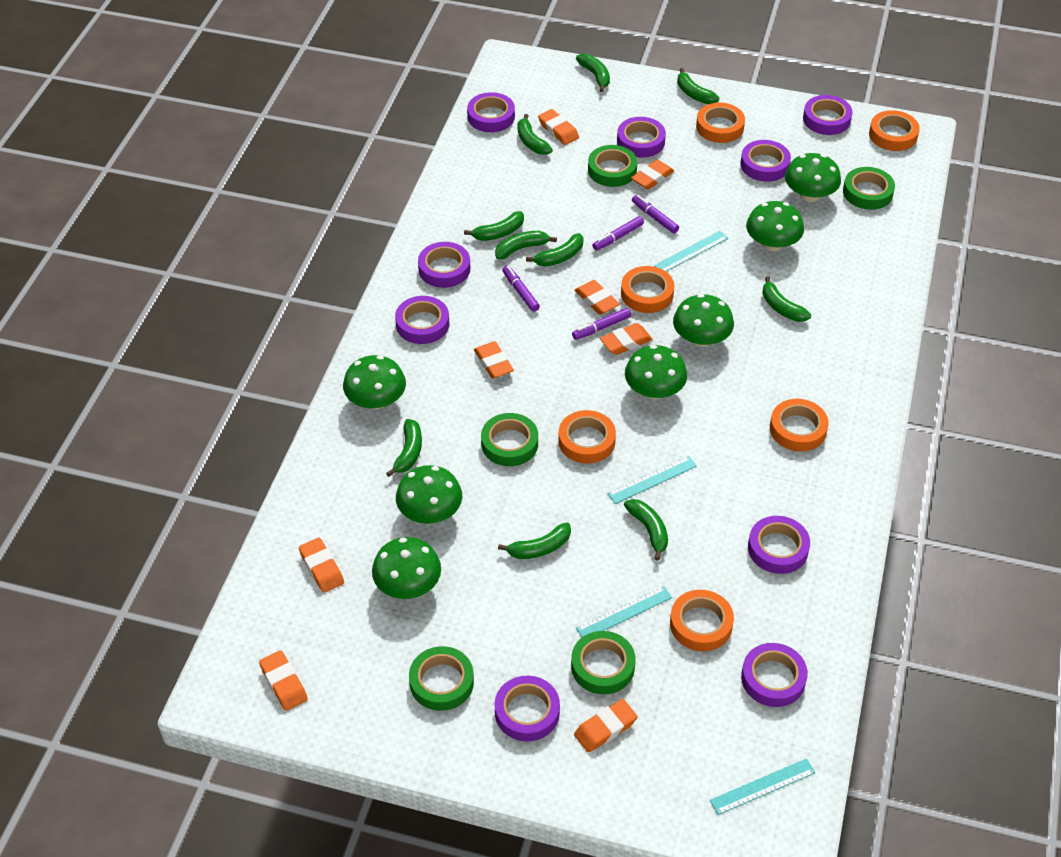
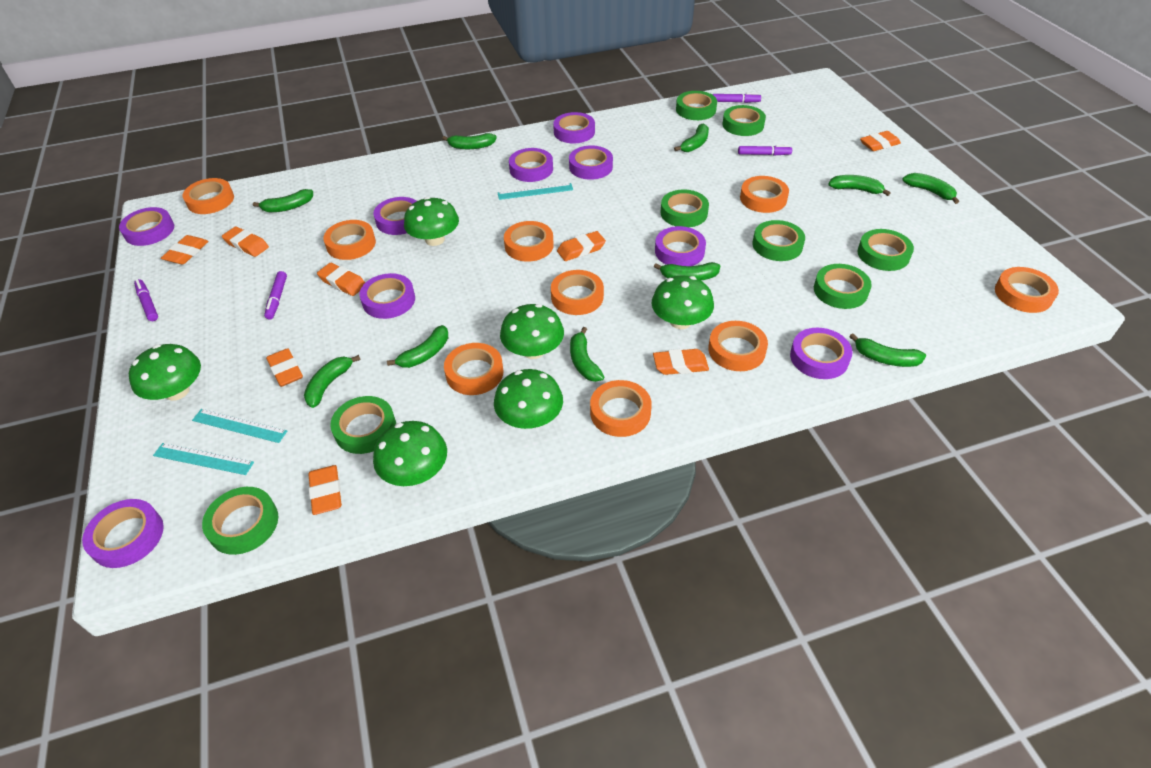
green mushroom: 7 -> 6
green tape: 5 -> 8
orange tape: 6 -> 9
turquoise ruler: 4 -> 3

